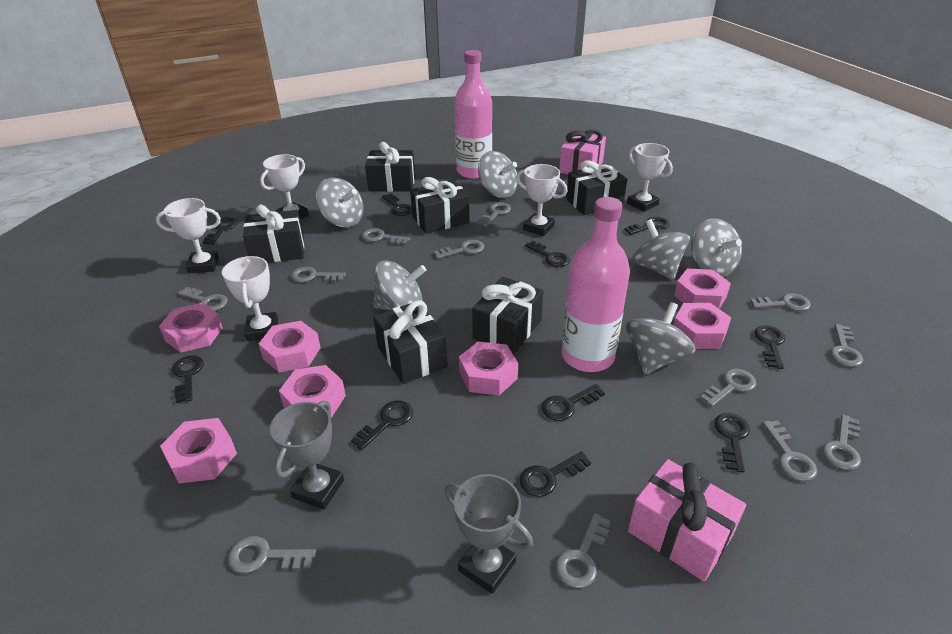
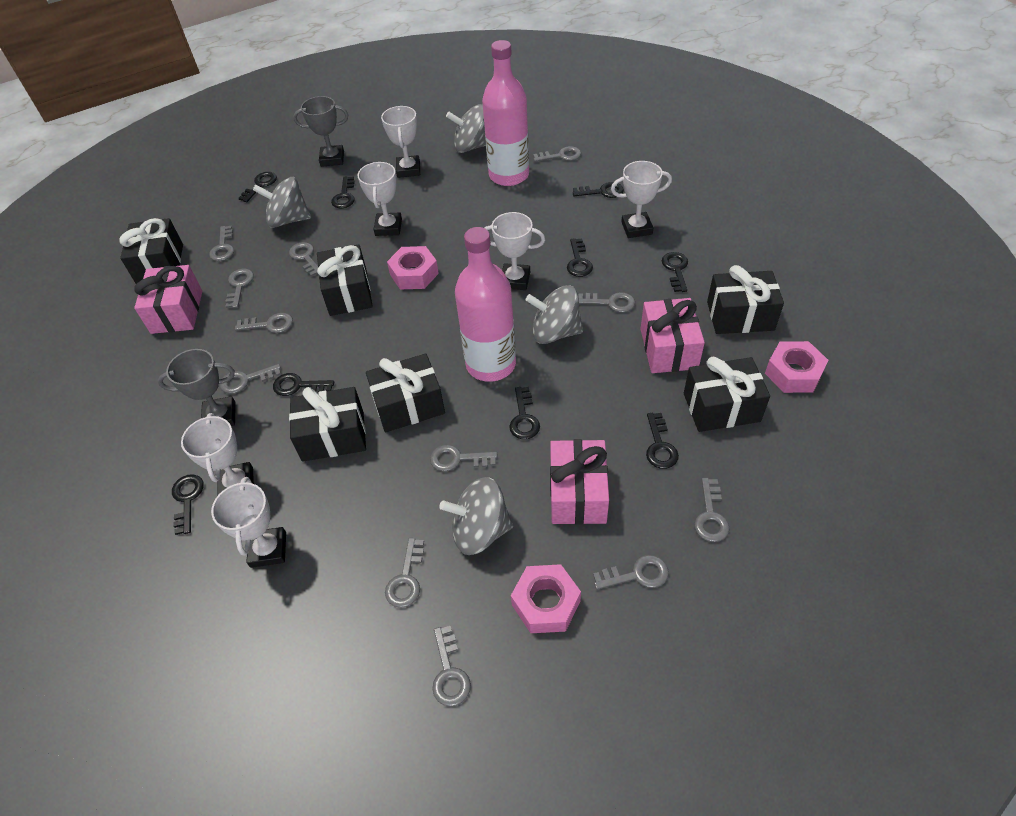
black key: 10 -> 9
grey spinning top: 6 -> 4
pink gift: 2 -> 3
pink nut: 7 -> 3
white trophy: 5 -> 6

